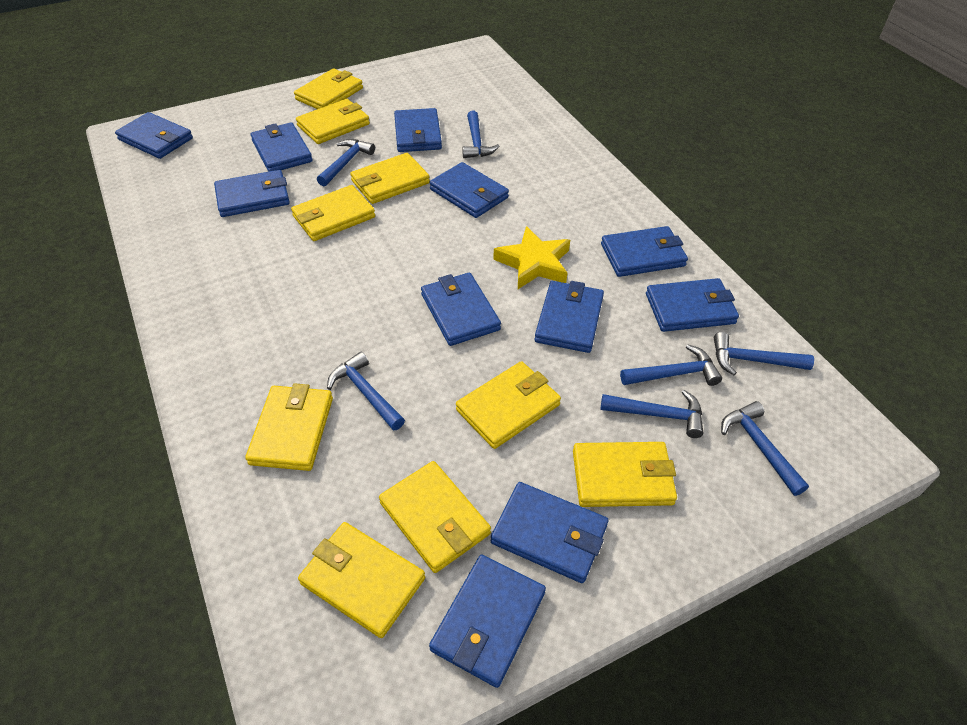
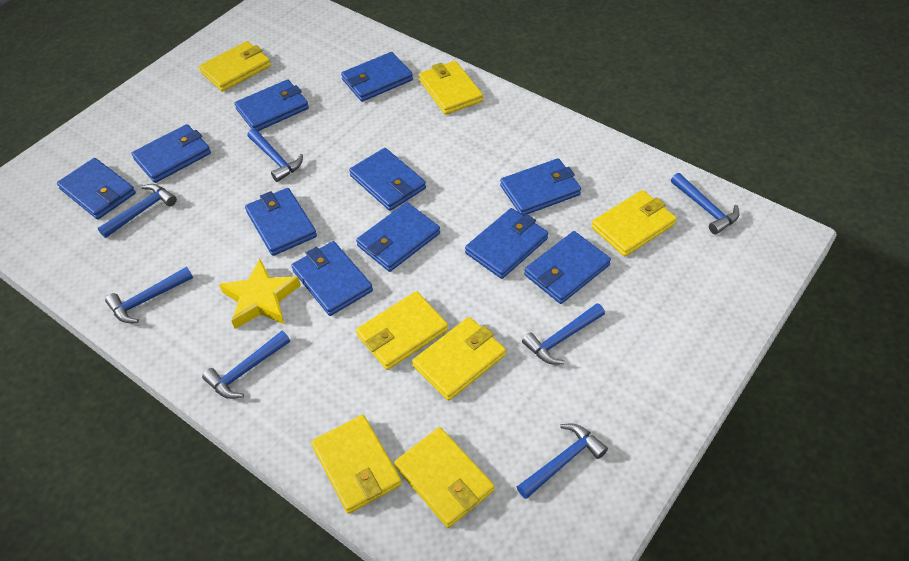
yellow wallet: 9 -> 7

